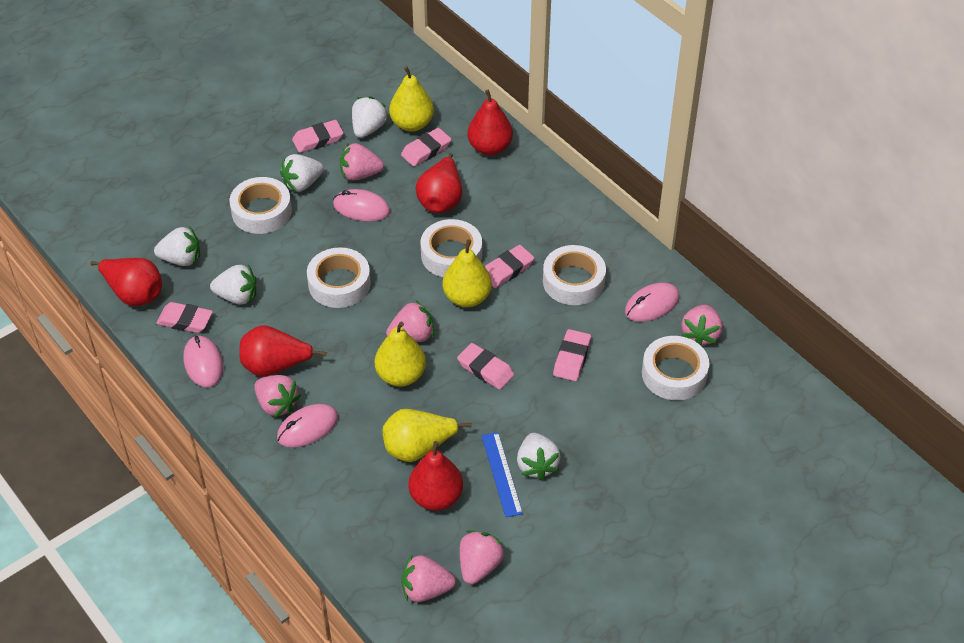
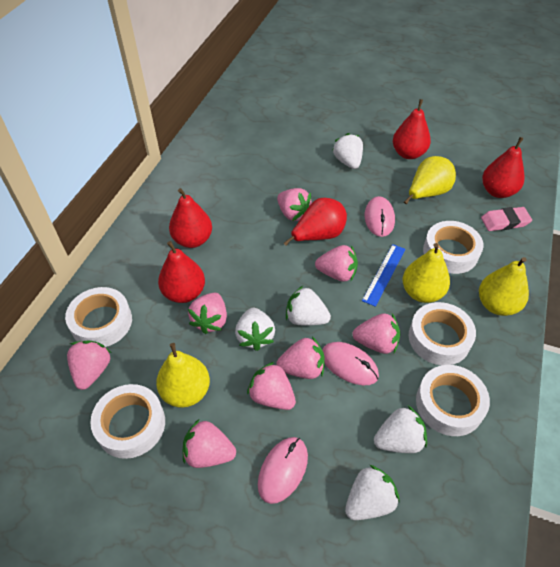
pink eraser: 6 -> 1
pink mouse: 4 -> 3
pink strawberry: 6 -> 8

